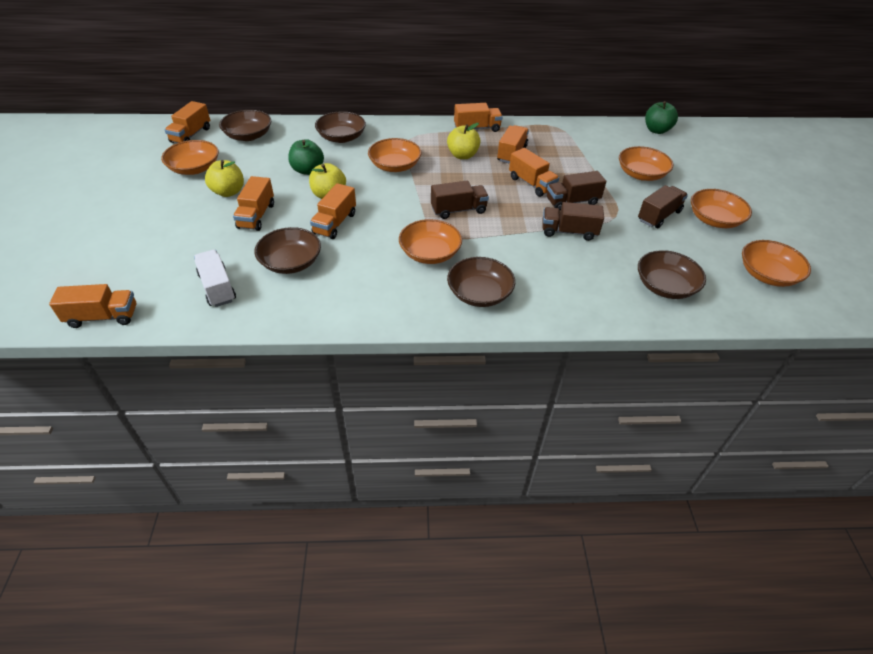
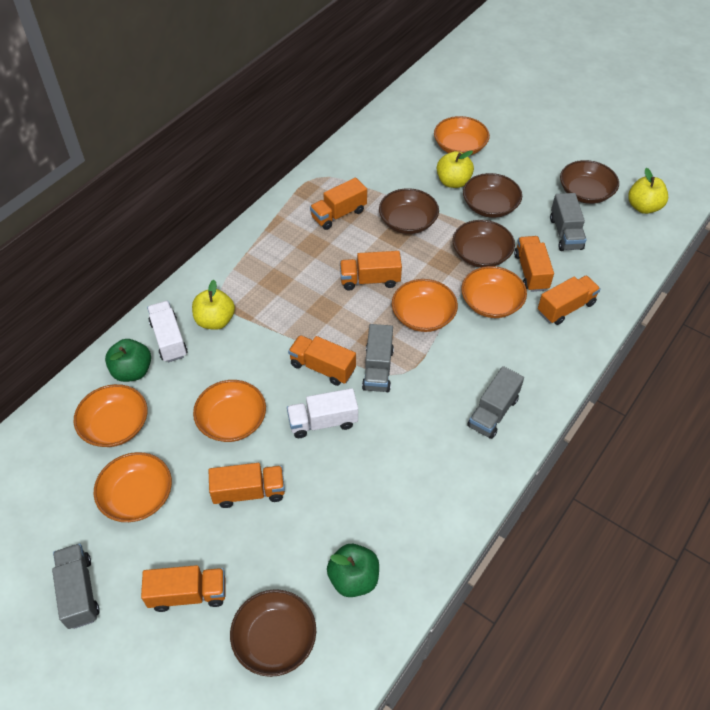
brown truck: 4 -> 0
grey truck: 0 -> 4
white truck: 1 -> 2

